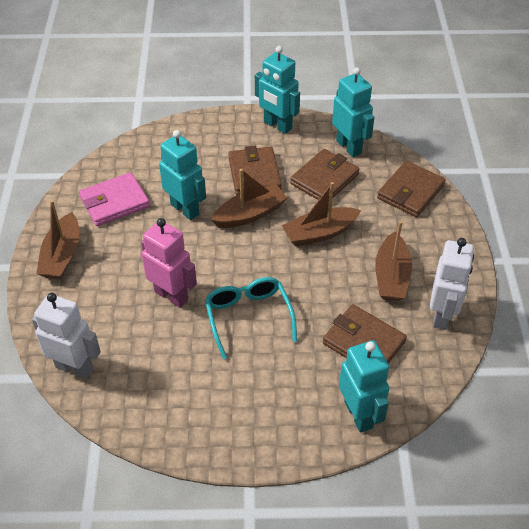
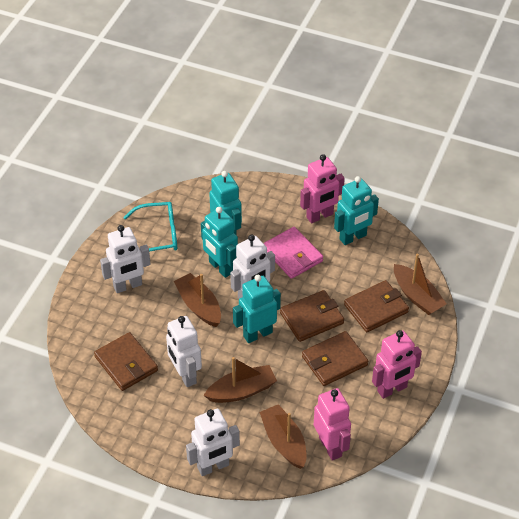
pink robot: 1 -> 3
white robot: 2 -> 4

